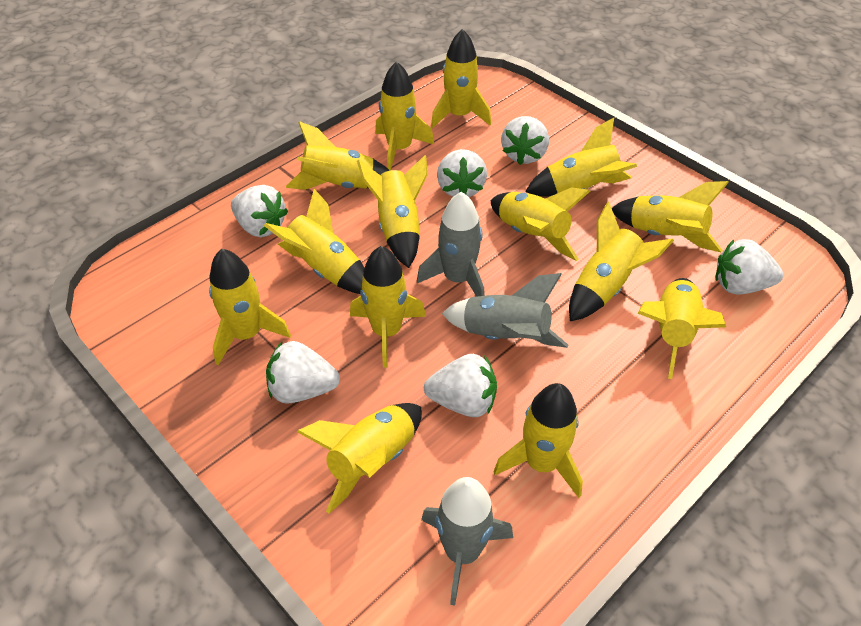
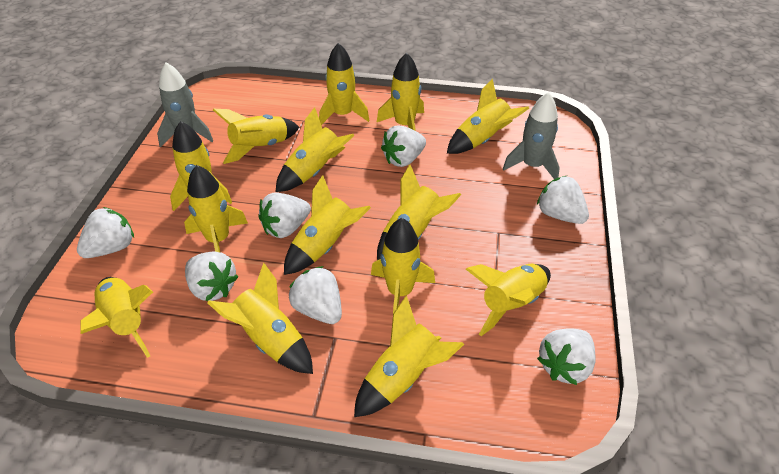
grey rocket: 3 -> 2
white strawberry: 6 -> 7

